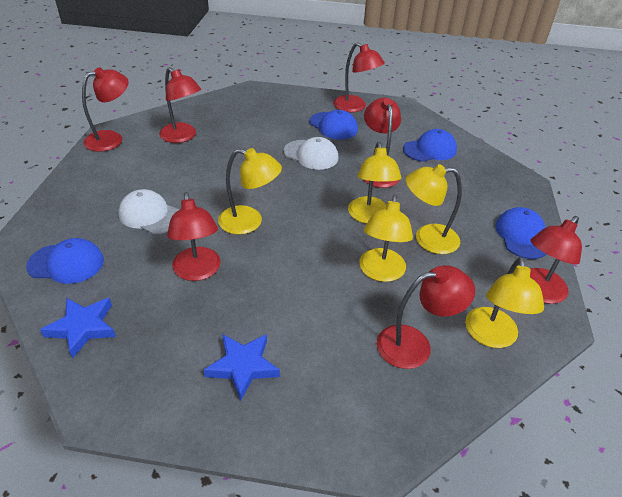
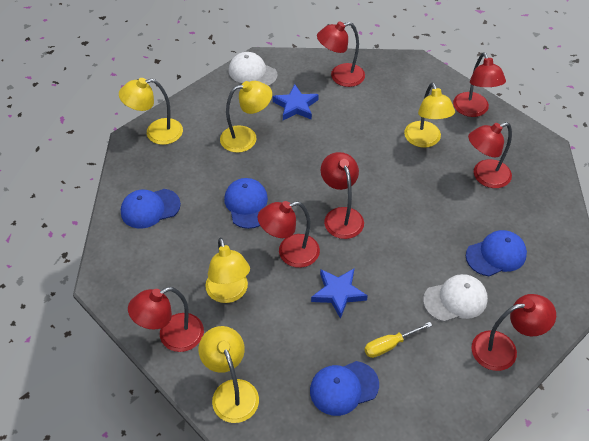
yellow screwdriver: 0 -> 1

